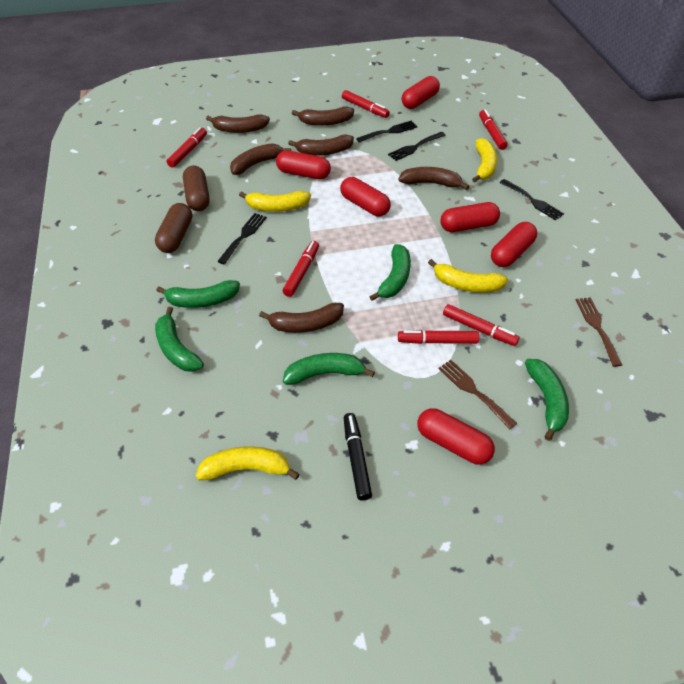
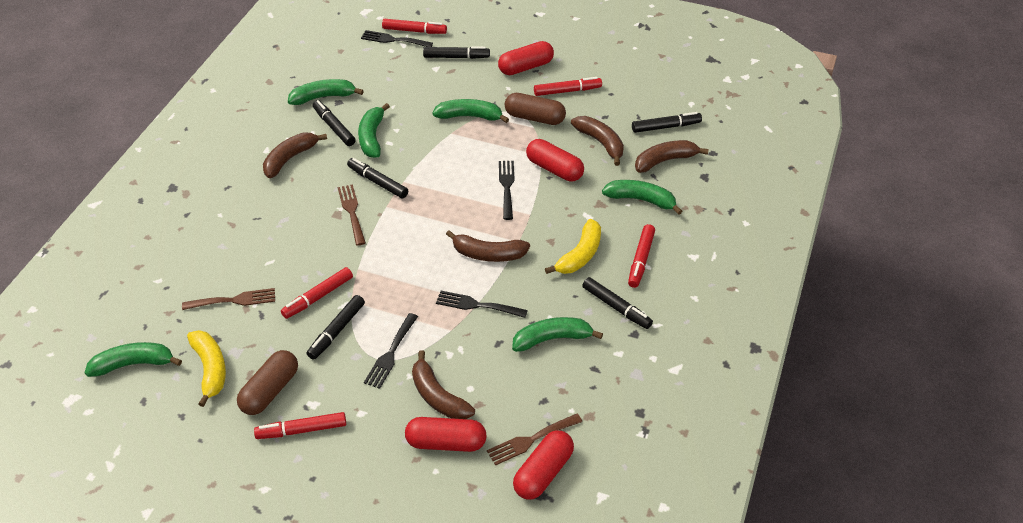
black marker: 1 -> 6
brown banana: 6 -> 5
brown fork: 2 -> 3
green banana: 5 -> 6
red capsule: 6 -> 4
red marker: 6 -> 5
yellow banana: 4 -> 2

